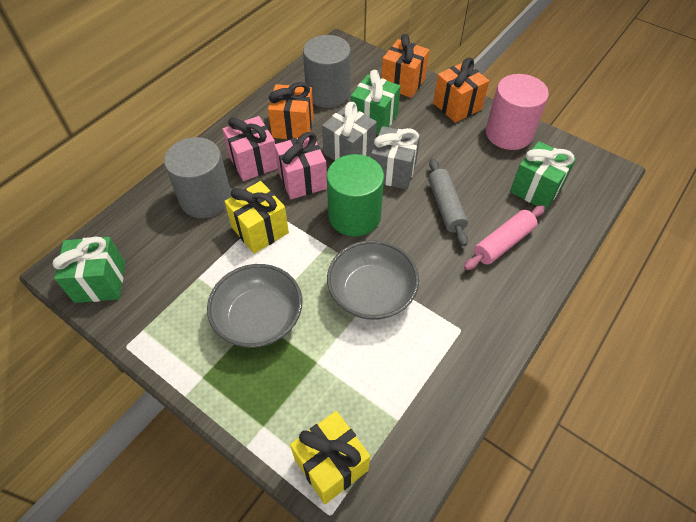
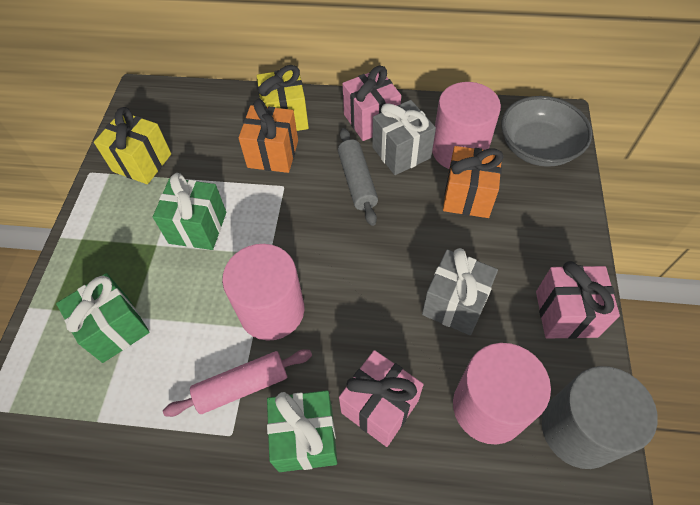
green cylinder: 1 -> 0
grey bowl: 2 -> 1
grey cylinder: 2 -> 1
orange gift: 3 -> 2
pink cylinder: 1 -> 3
pink gift: 2 -> 3

